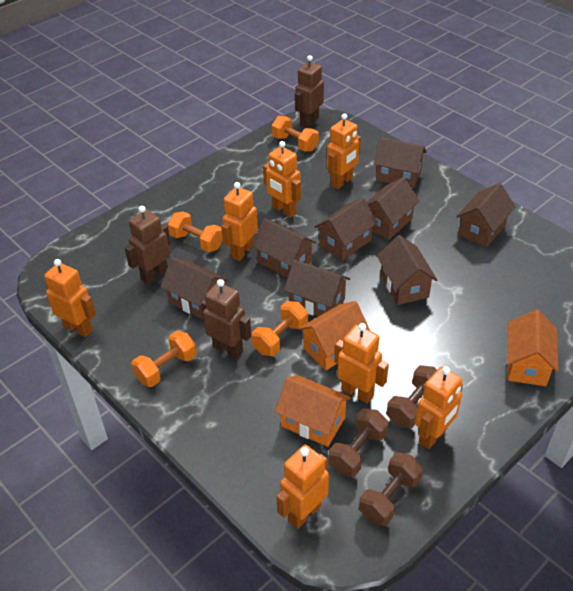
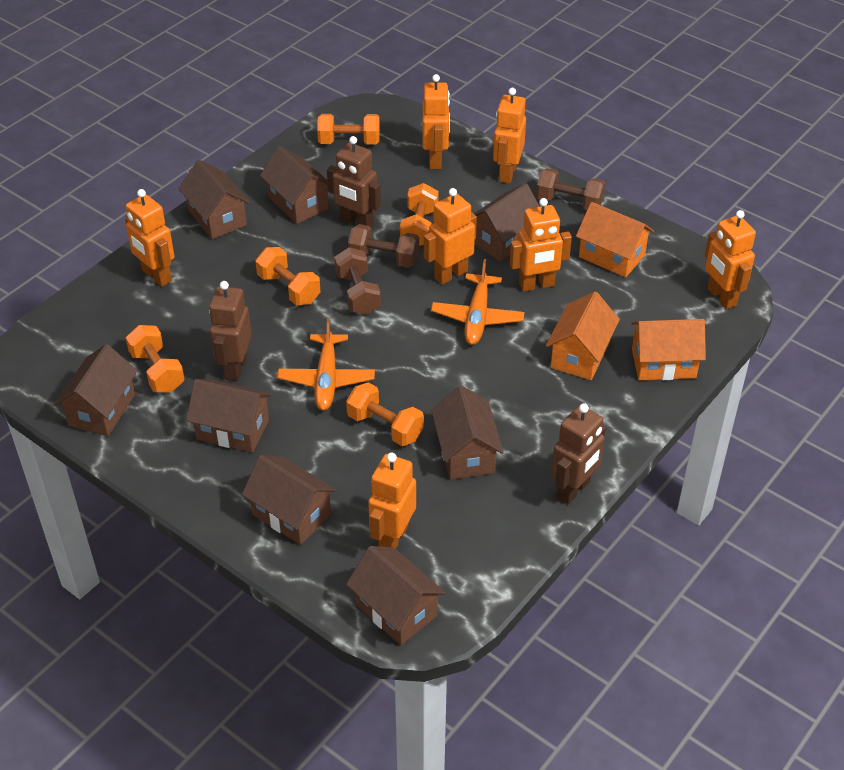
orange dumbbell: 4 -> 5
orange plane: 0 -> 2

